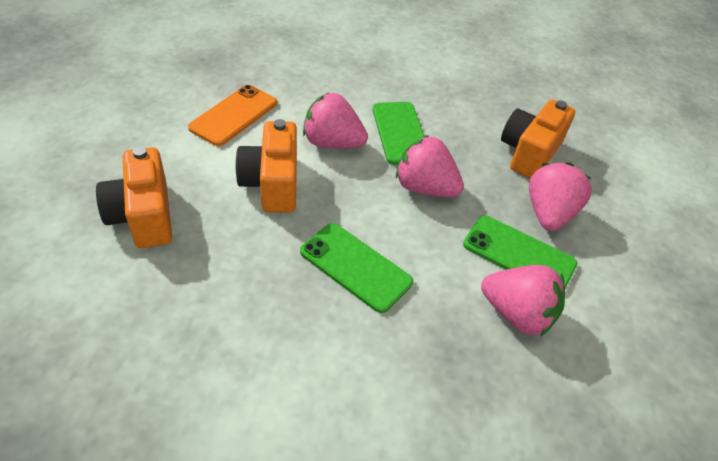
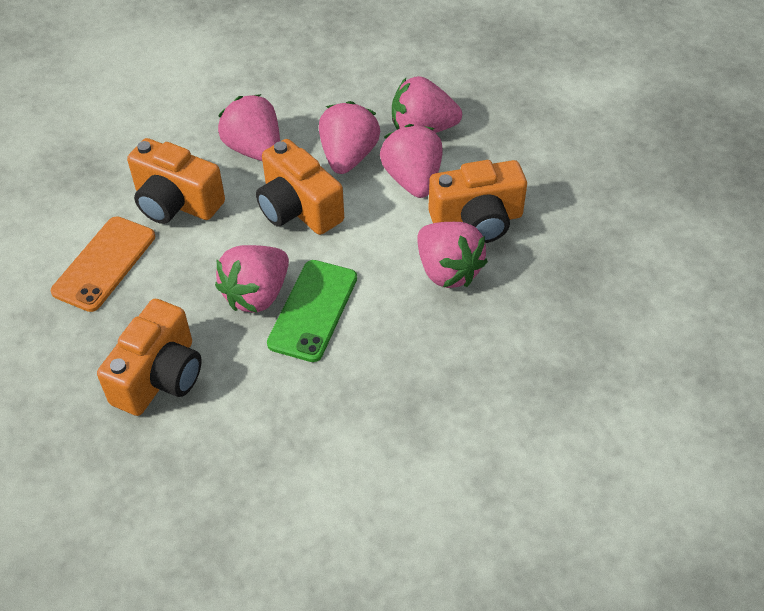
green phone: 3 -> 1
orange camera: 3 -> 4
pink strawberry: 4 -> 6

